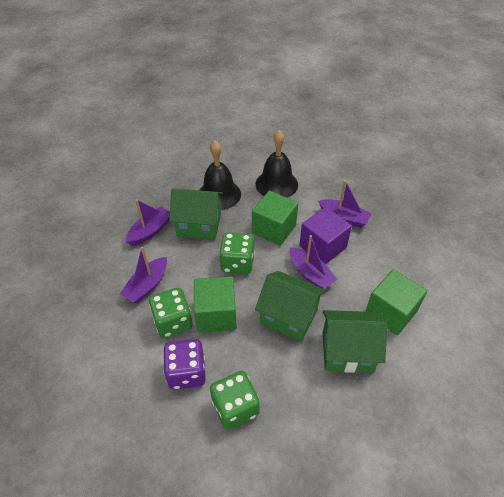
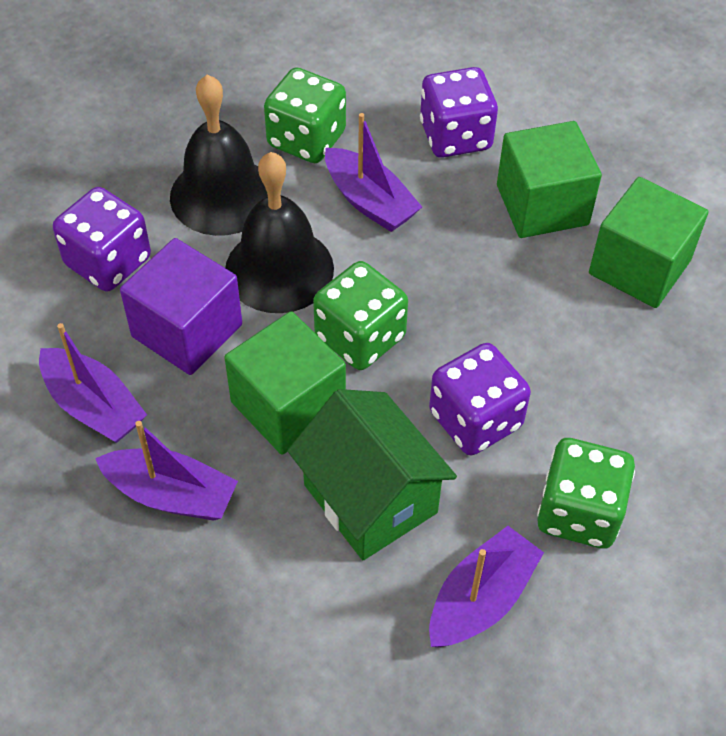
green house: 3 -> 1
purple dice: 1 -> 3

